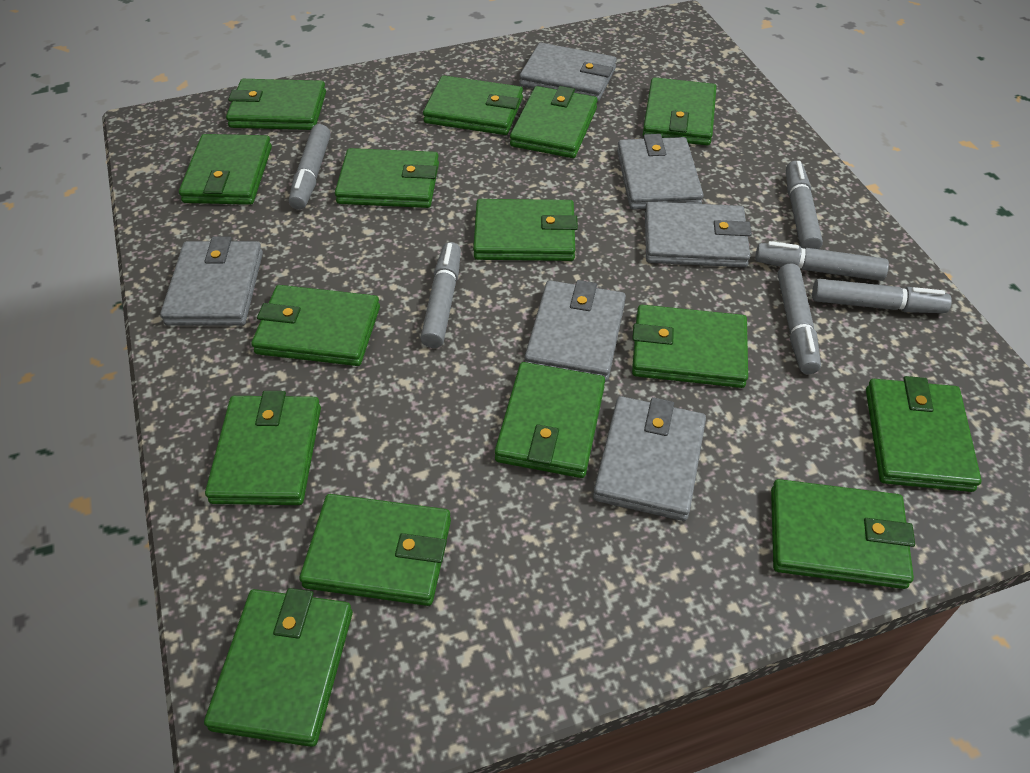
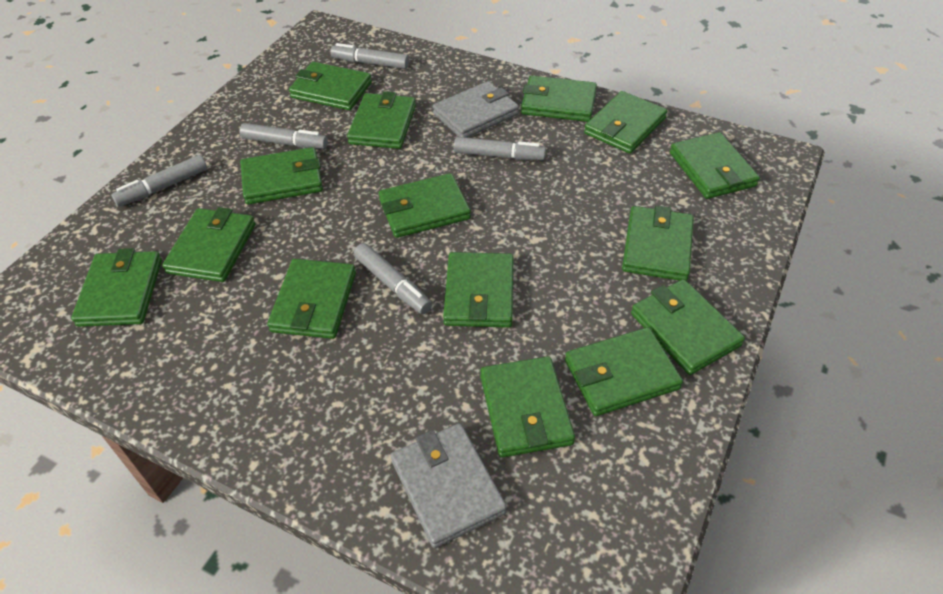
grey marker: 6 -> 5
grey wallet: 6 -> 2

